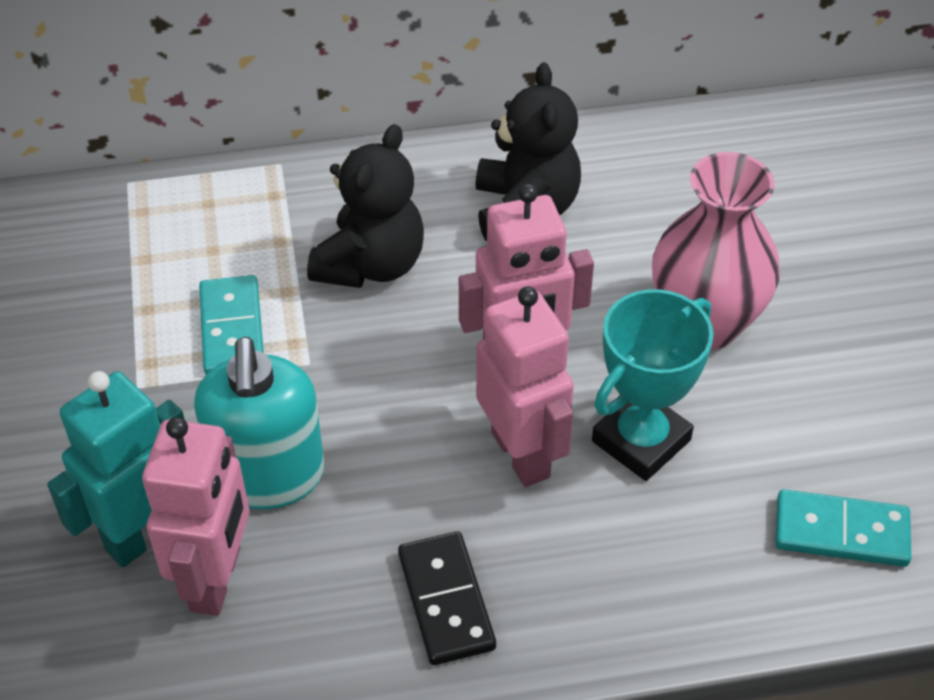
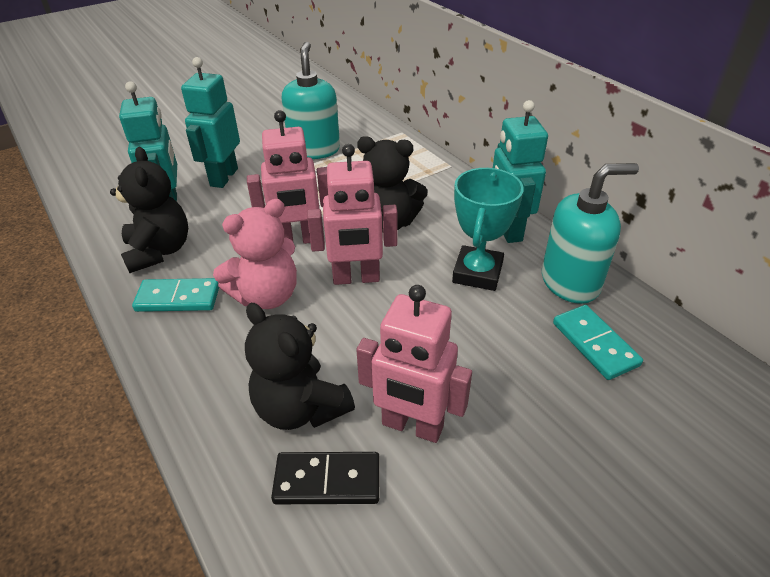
black teddy bear: 2 -> 3
pink teddy bear: 0 -> 1
pink vase: 1 -> 0
turquoise robot: 1 -> 3
turquoise soap dispenser: 1 -> 2

